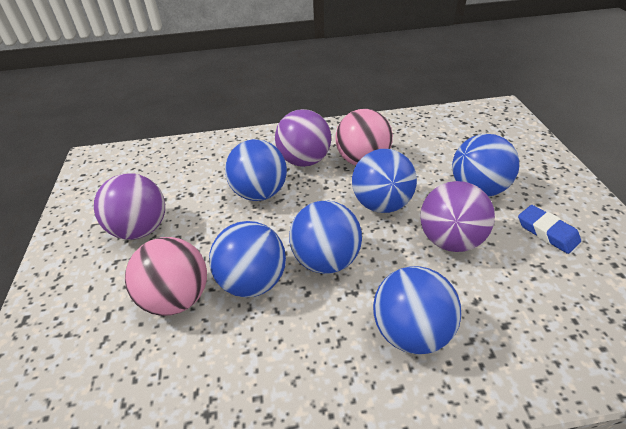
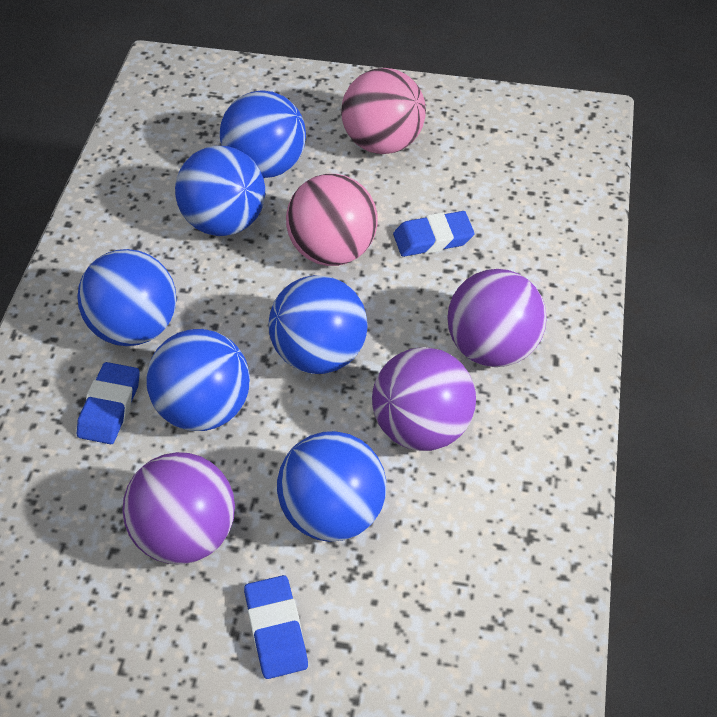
blue eraser: 1 -> 3

